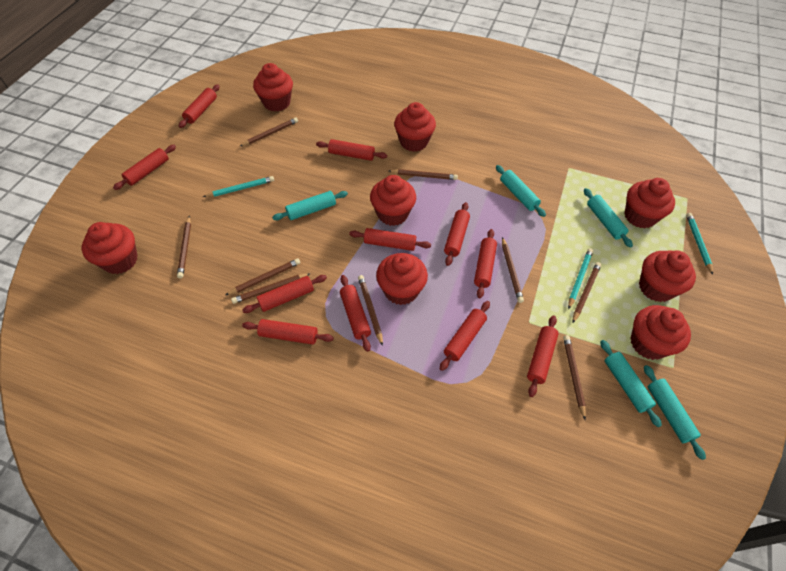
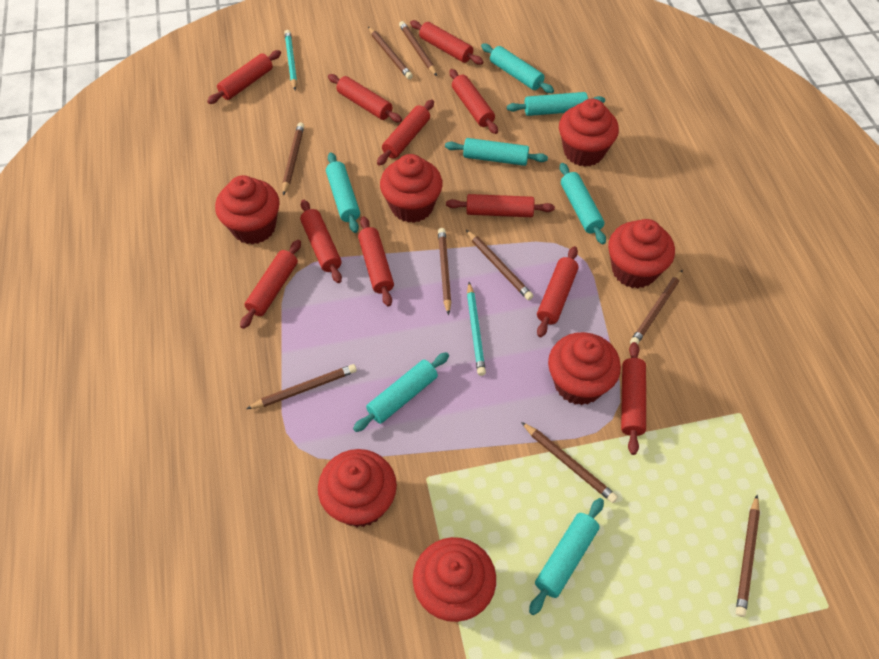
red cupcake: 8 -> 7
turquoise pencil: 3 -> 2
turquoise rolling pin: 5 -> 7

